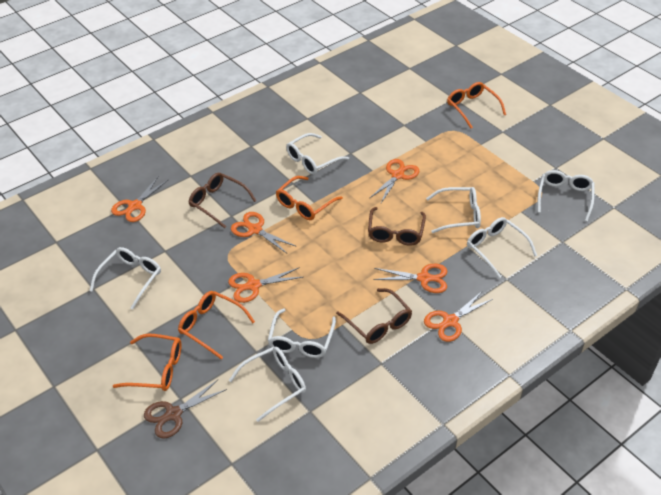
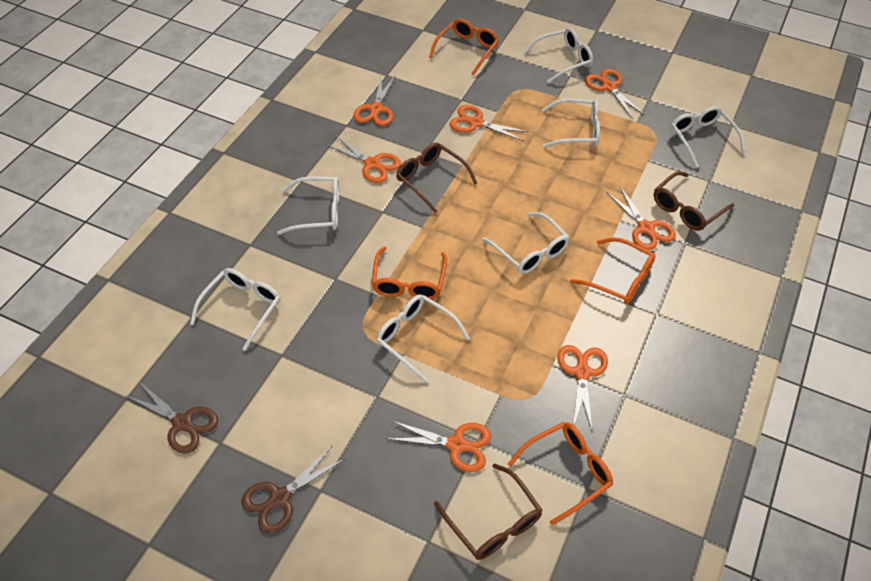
brown scissors: 1 -> 2
orange scissors: 6 -> 7

